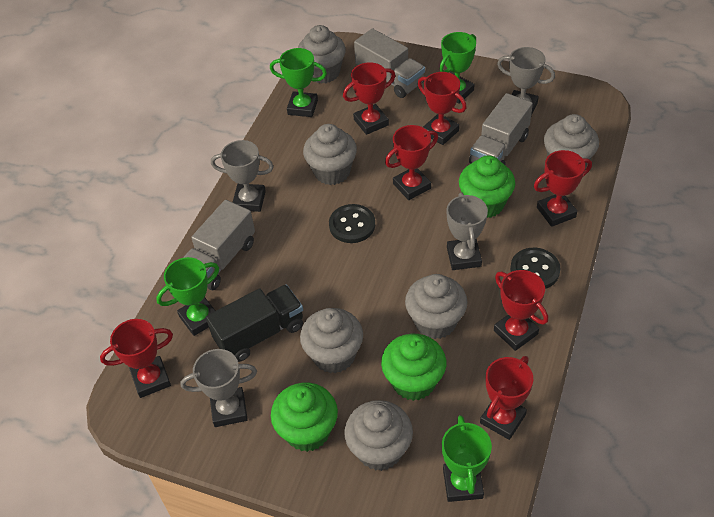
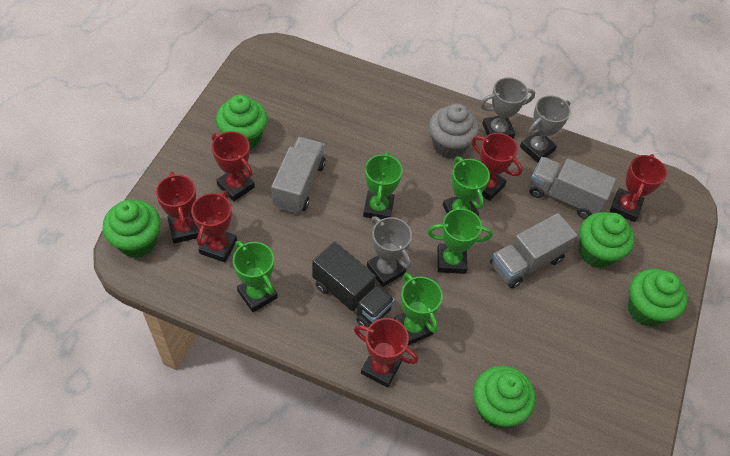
black button: 2 -> 0
green cupcake: 3 -> 5
green trophy: 4 -> 5
grey cupcake: 6 -> 1
grey trophy: 4 -> 3
red trophy: 7 -> 6

